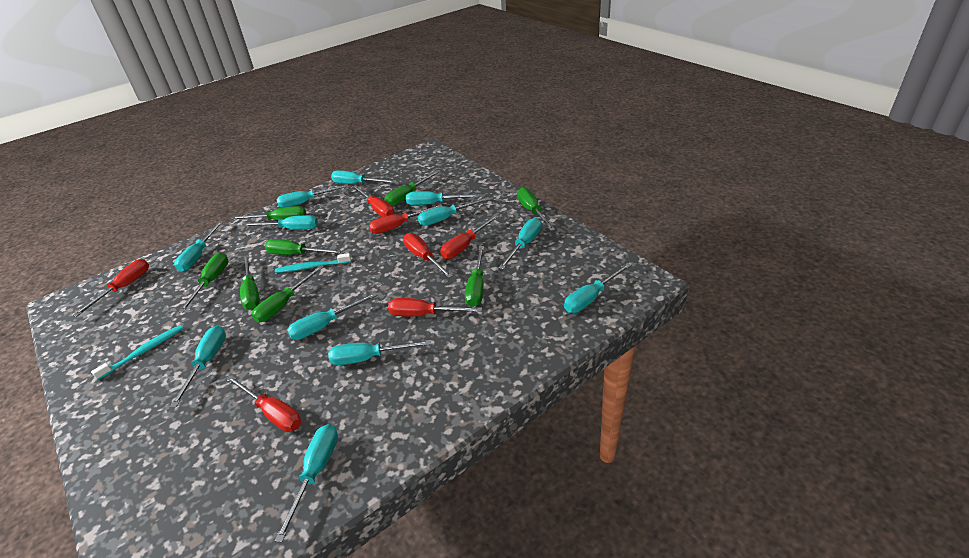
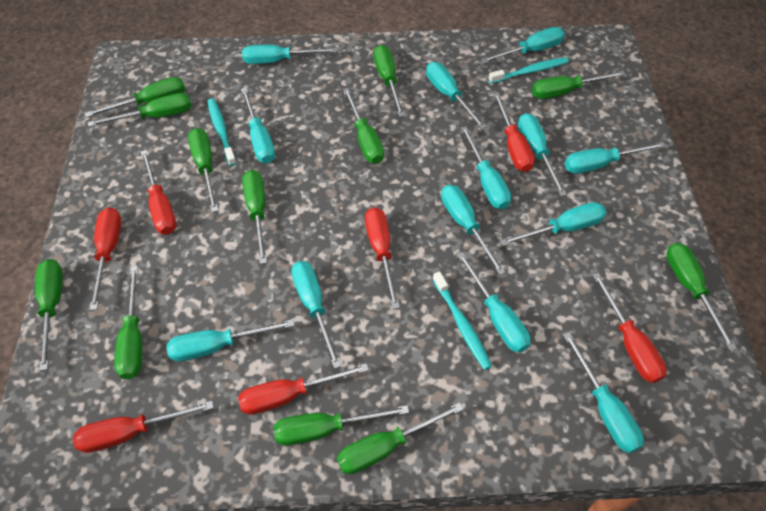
green screwdriver: 8 -> 12
turquoise screwdriver: 12 -> 13
turquoise toothbrush: 2 -> 3

